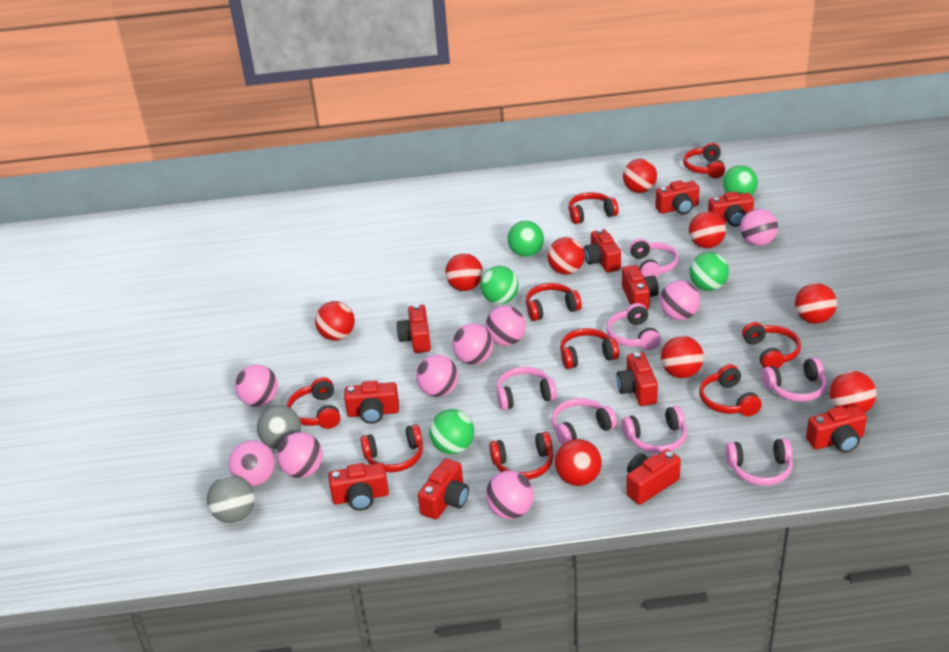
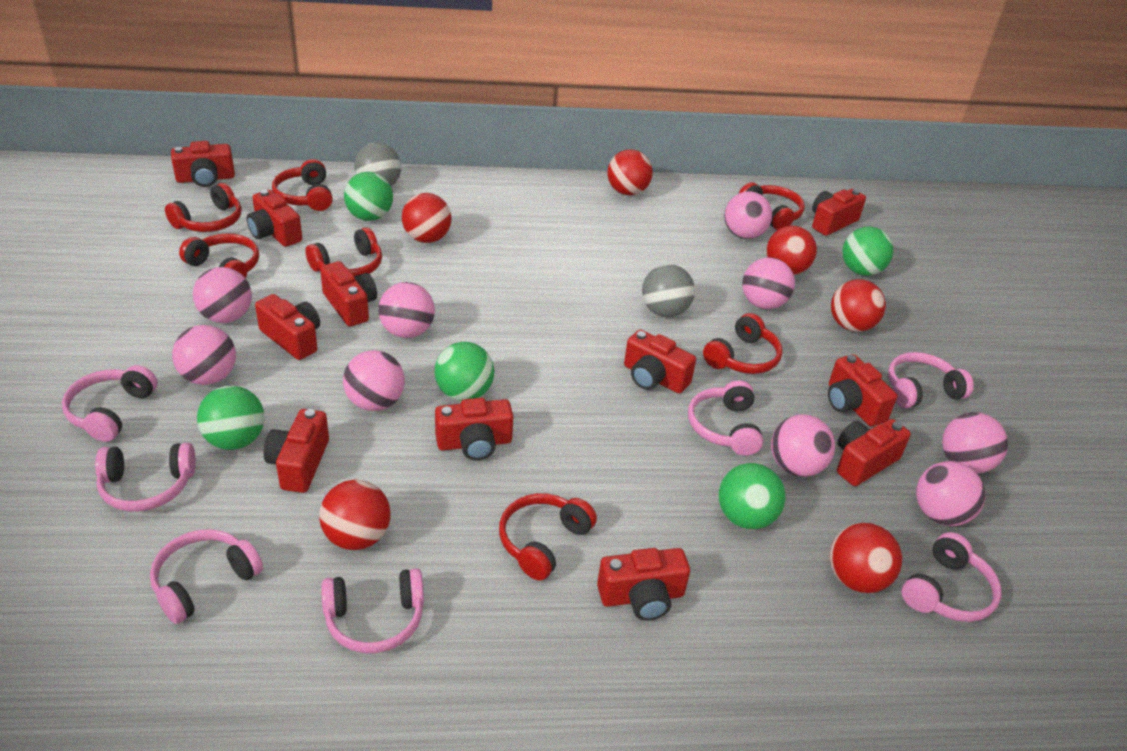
red ball: 9 -> 6
red headphones: 9 -> 7

